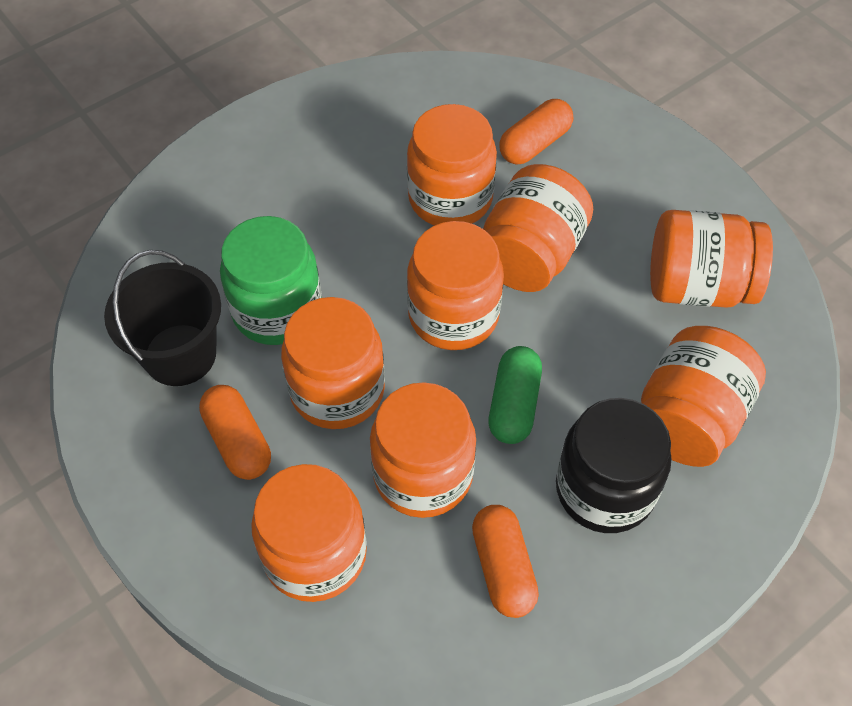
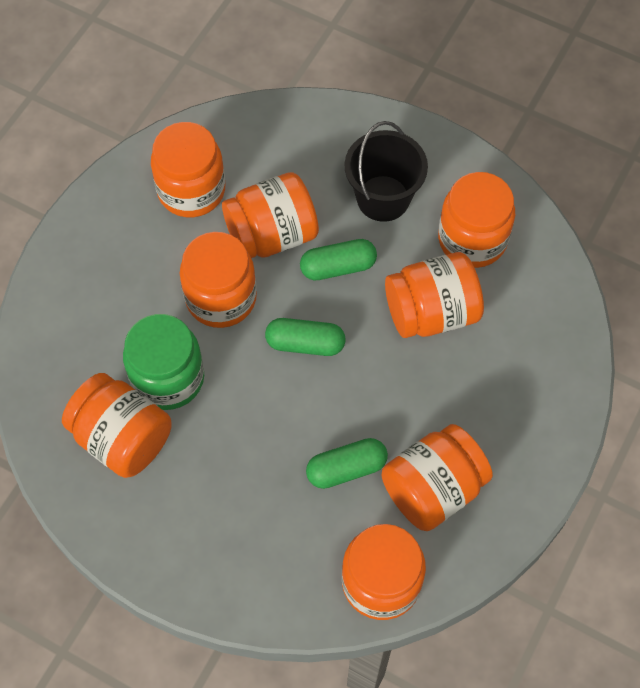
black jar: 1 -> 0
green capsule: 1 -> 3
orange capsule: 3 -> 0

